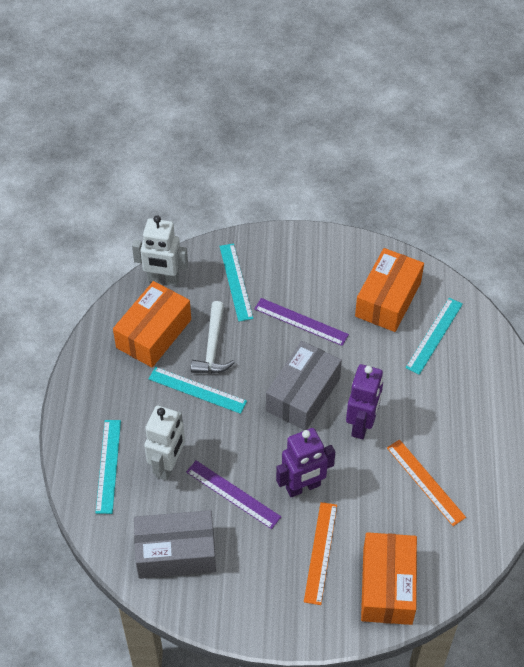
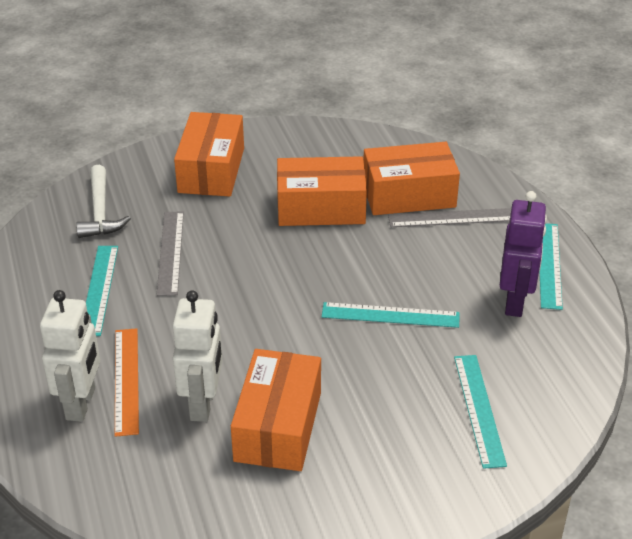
grey box: 2 -> 0
grey ruler: 0 -> 2
orange box: 3 -> 4
orange ruler: 2 -> 1
purple robot: 2 -> 1
purple ruler: 2 -> 0

